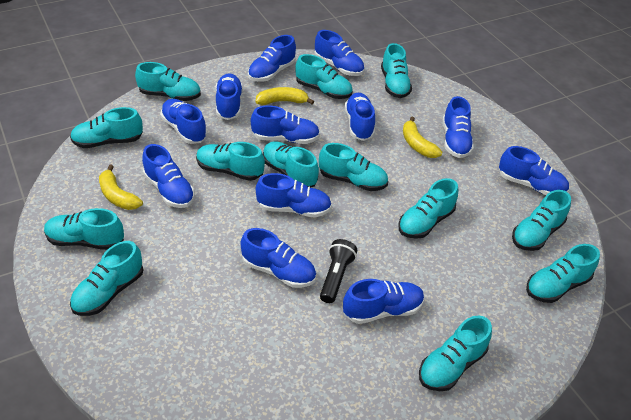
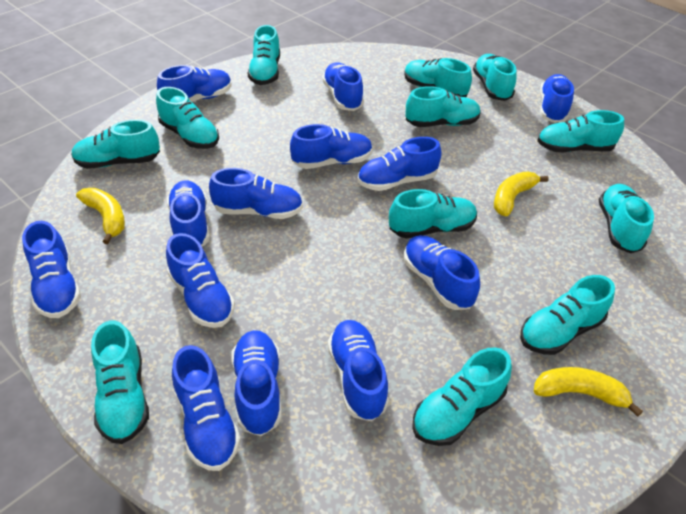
black flashlight: 1 -> 0
blue shoe: 12 -> 13
turquoise shoe: 13 -> 12

